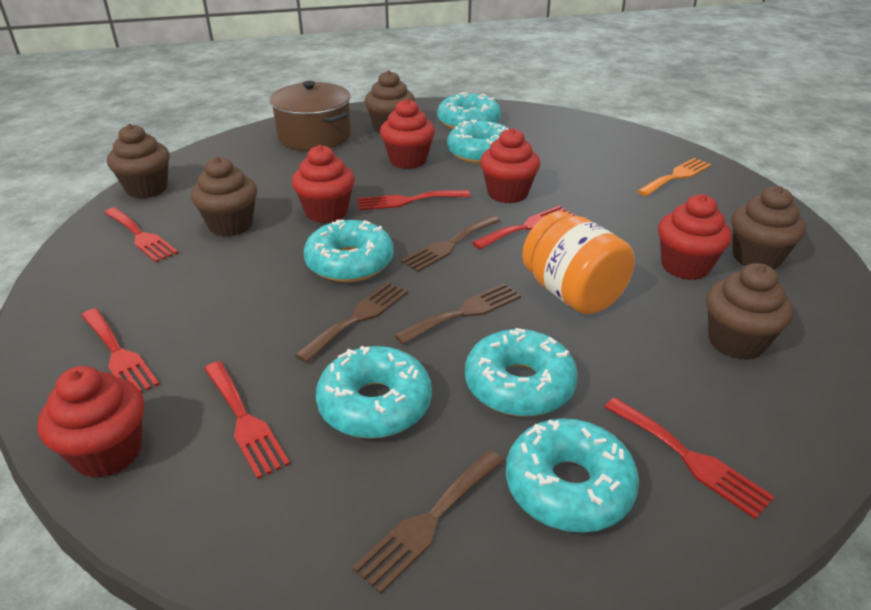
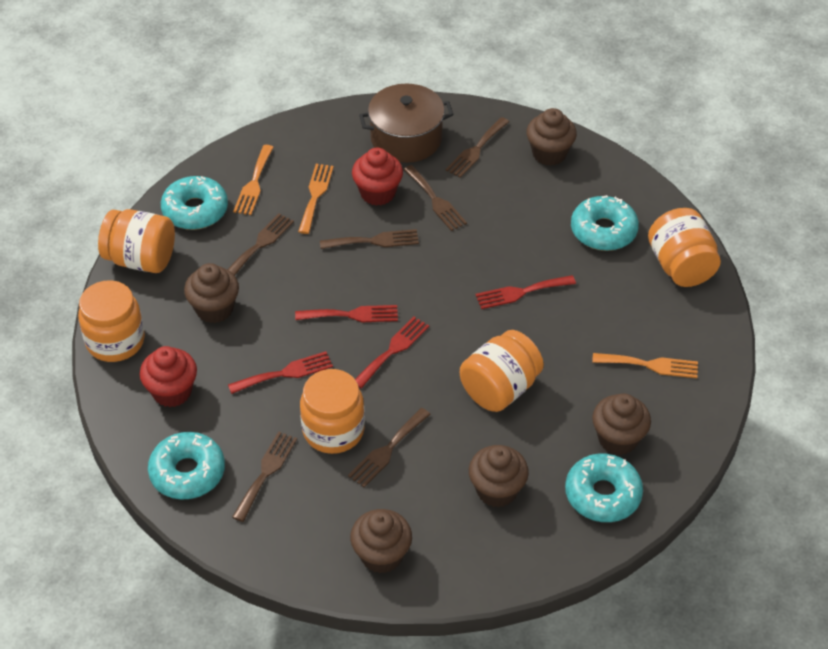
brown fork: 4 -> 6
orange fork: 1 -> 3
orange jar: 1 -> 5
red cupcake: 5 -> 2
red fork: 6 -> 4
turquoise donut: 6 -> 4

